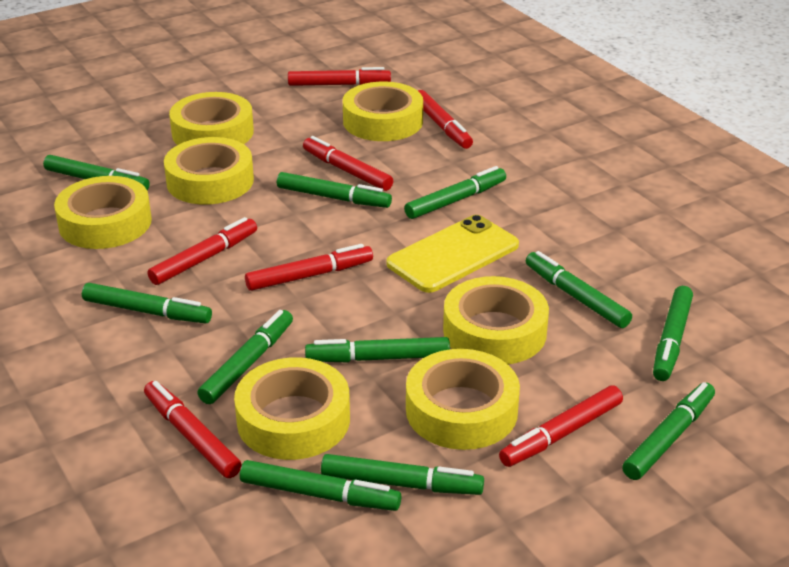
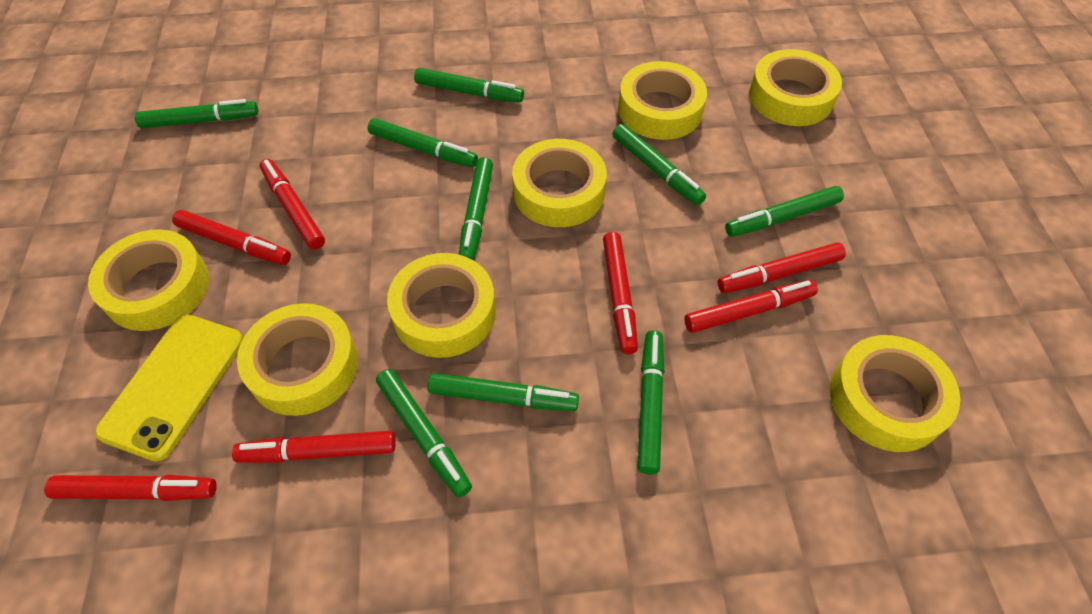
green marker: 11 -> 9

